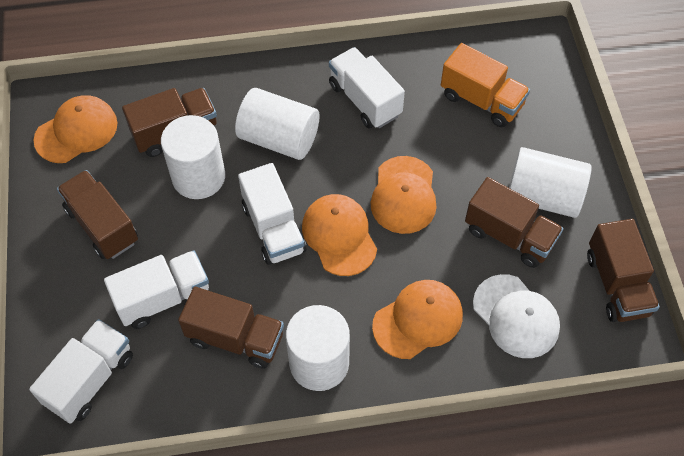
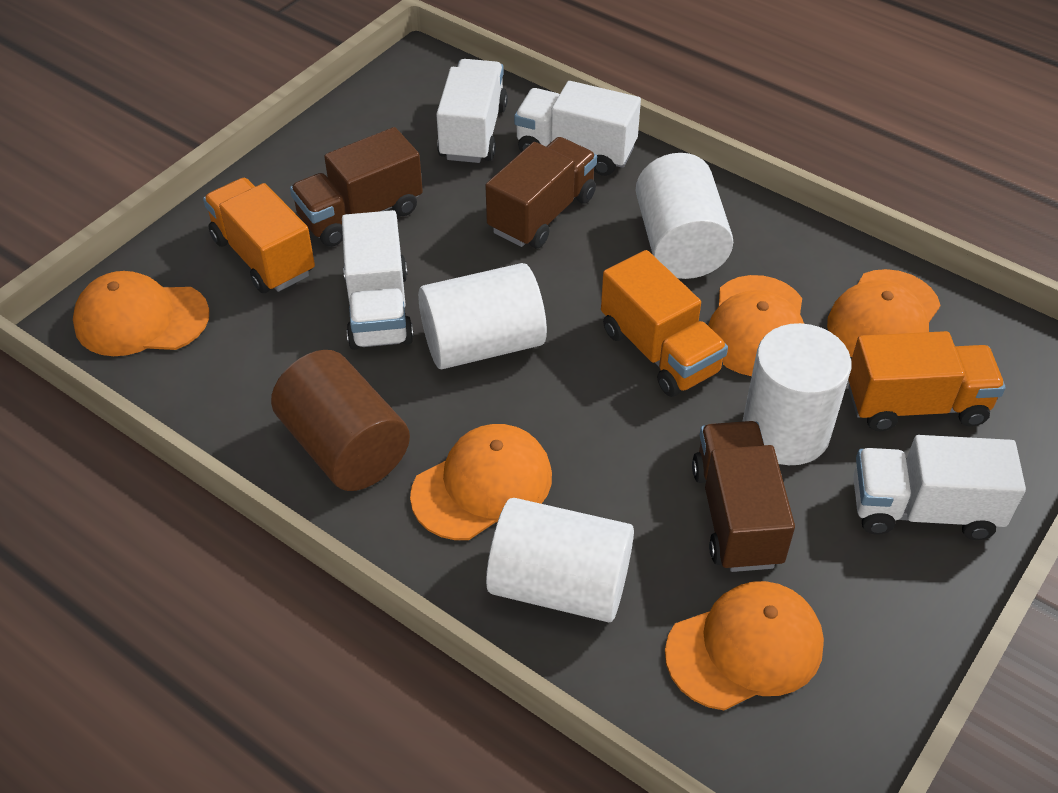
brown cylinder: 0 -> 1
brown truck: 5 -> 3
orange cap: 4 -> 5
orange truck: 1 -> 3
white cap: 1 -> 0

